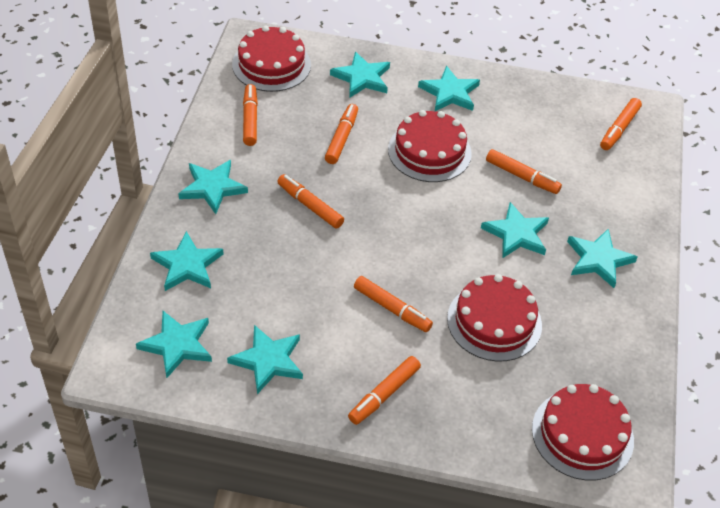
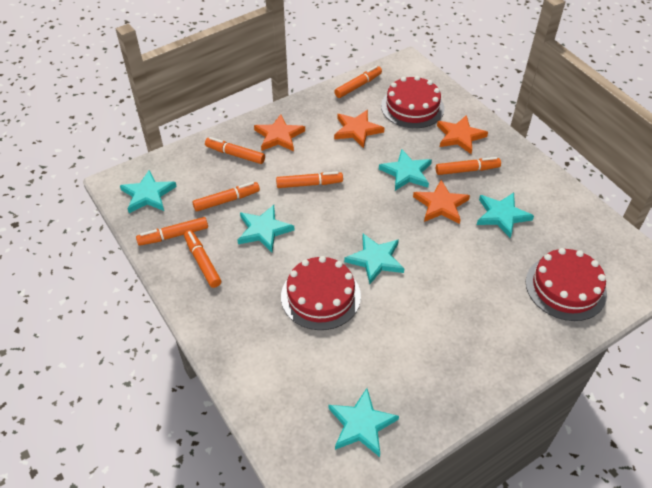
orange star: 0 -> 4
red cake: 4 -> 3
turquoise star: 8 -> 6

